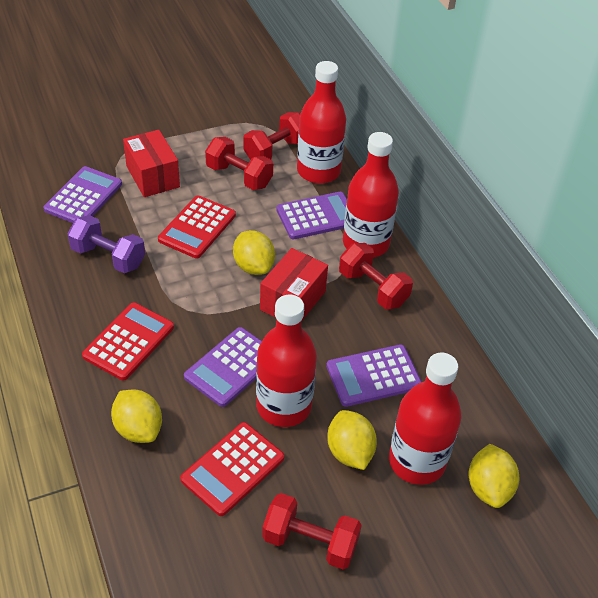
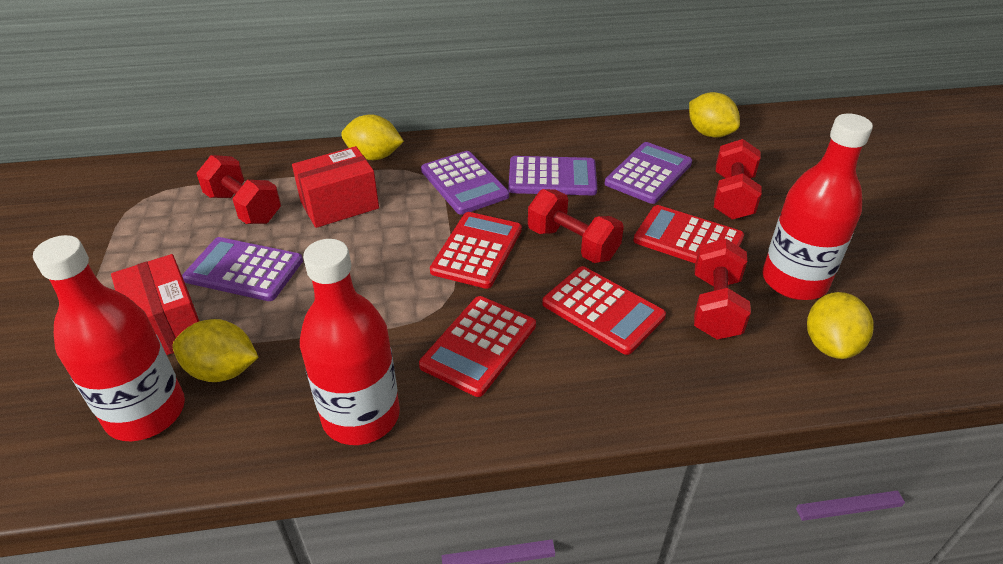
purple dumbbell: 1 -> 0
red bottle: 4 -> 3
red calculator: 3 -> 4

